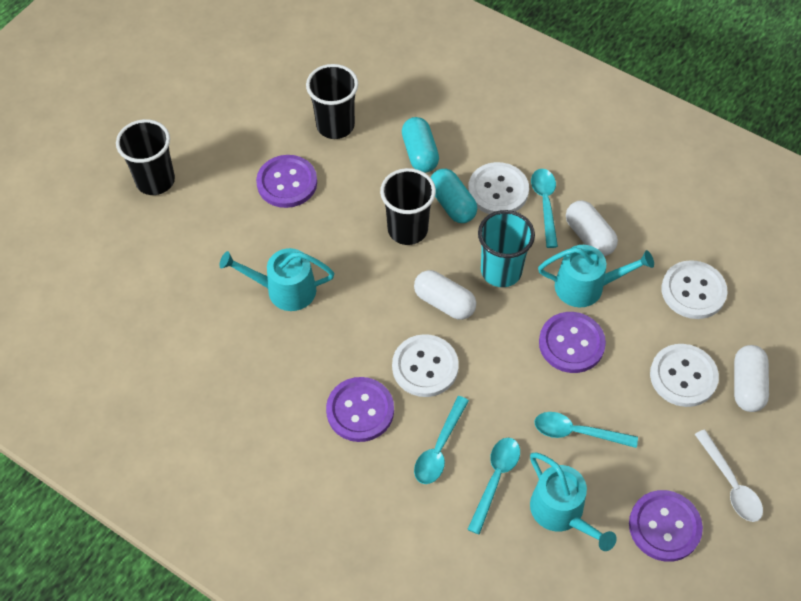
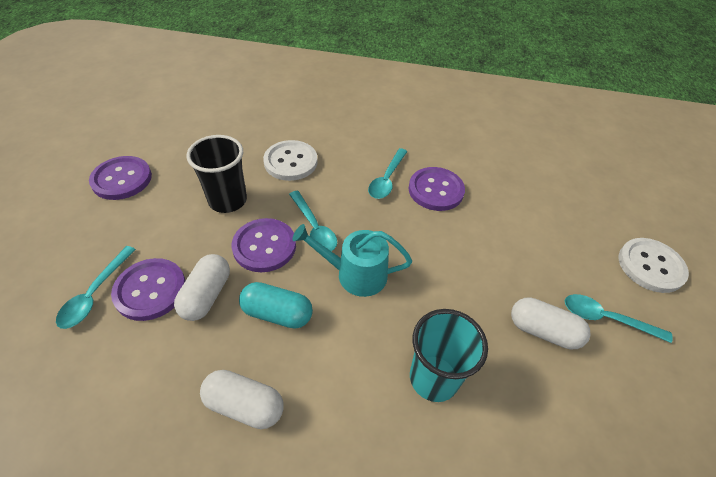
black cup: 3 -> 1
turquoise capsule: 2 -> 1
turquoise watering can: 3 -> 1
white button: 4 -> 2
white spoon: 1 -> 0

